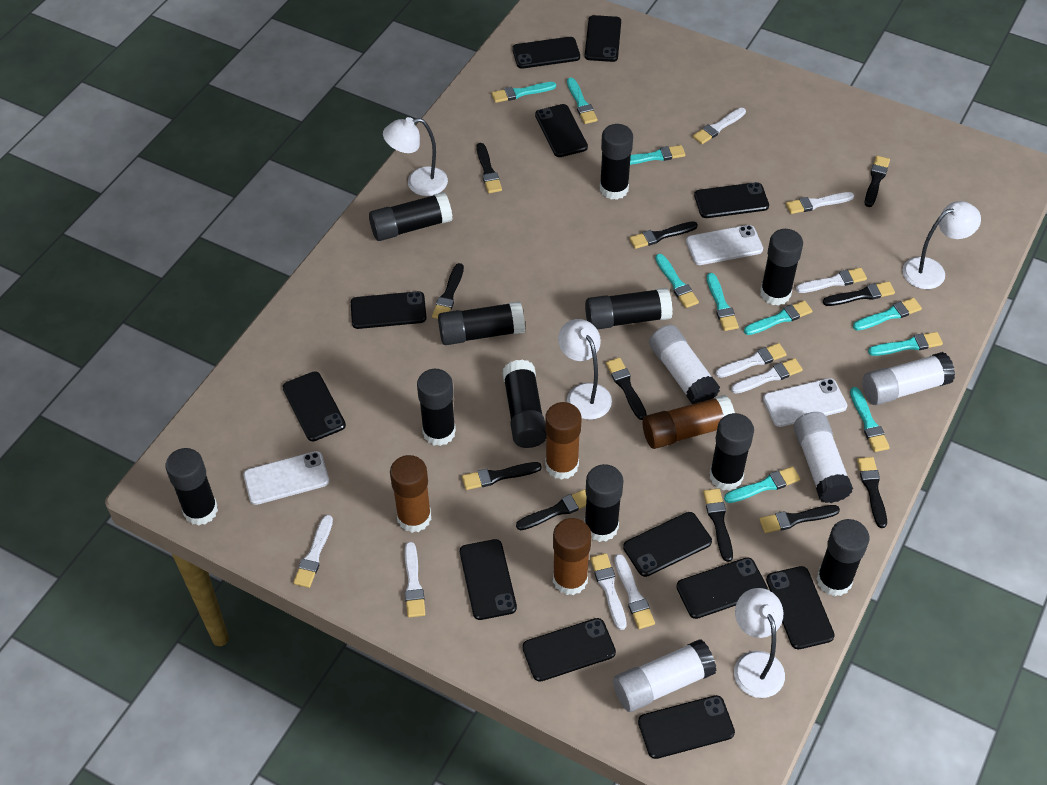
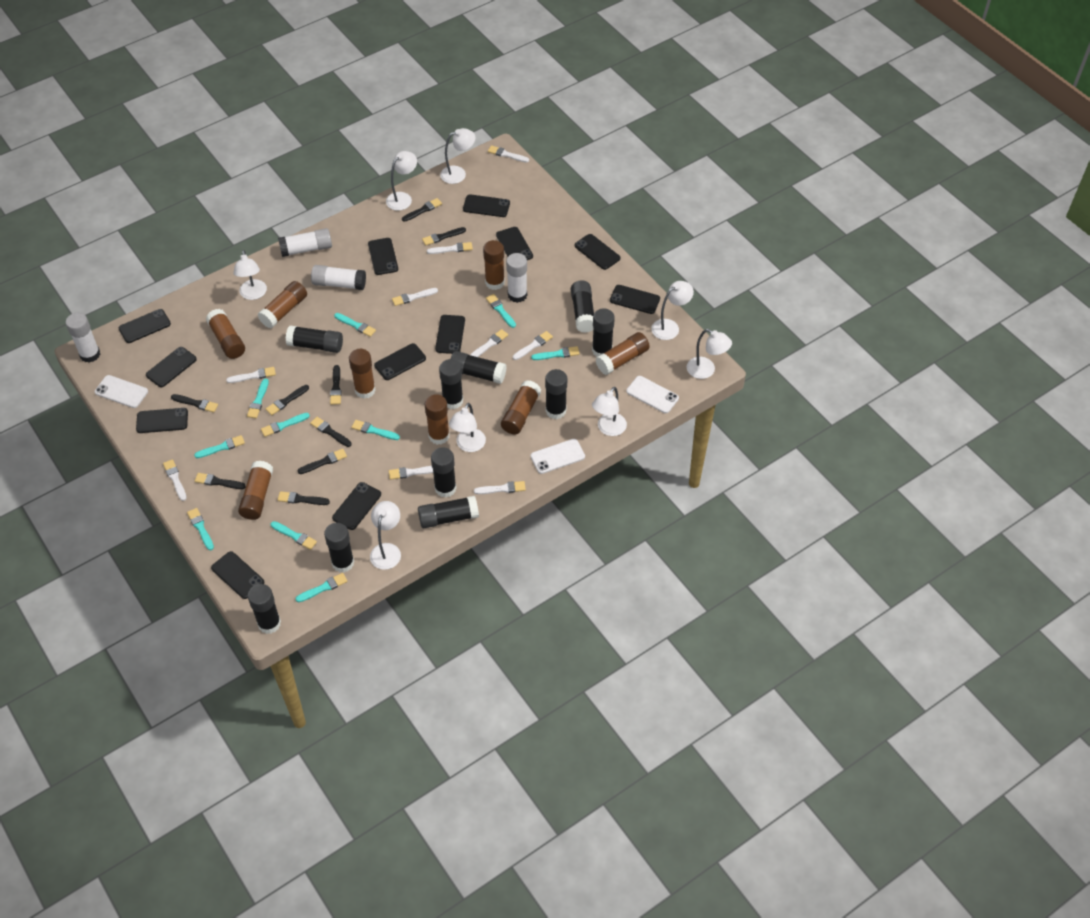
black brush: 11 -> 9
black glue stick: 11 -> 10
brown glue stick: 4 -> 8
white lamp: 4 -> 8

